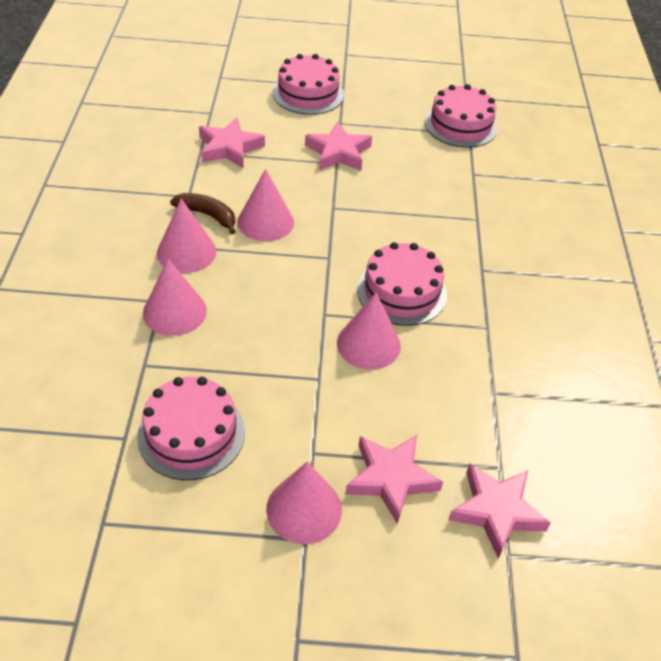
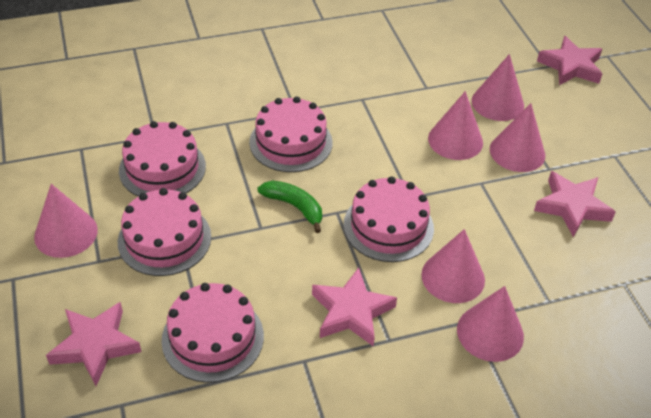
brown banana: 1 -> 0
green banana: 0 -> 1
pink cake: 4 -> 5
pink cone: 5 -> 6

